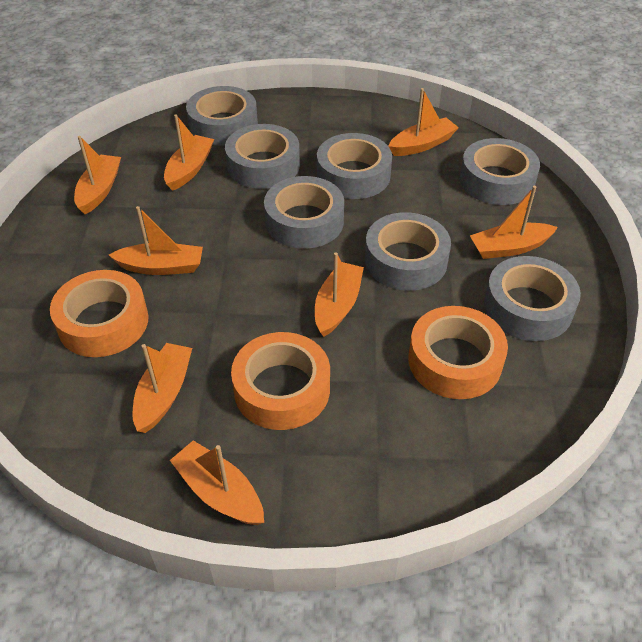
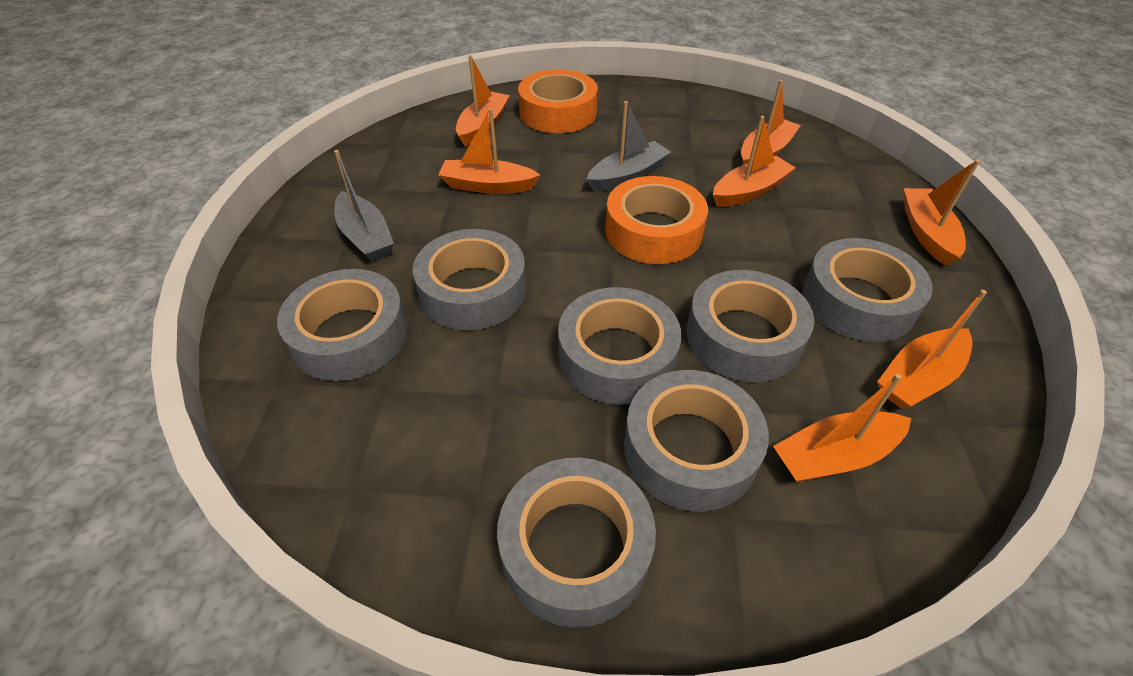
grey boat: 0 -> 2
orange boat: 8 -> 7
orange tape: 3 -> 2

